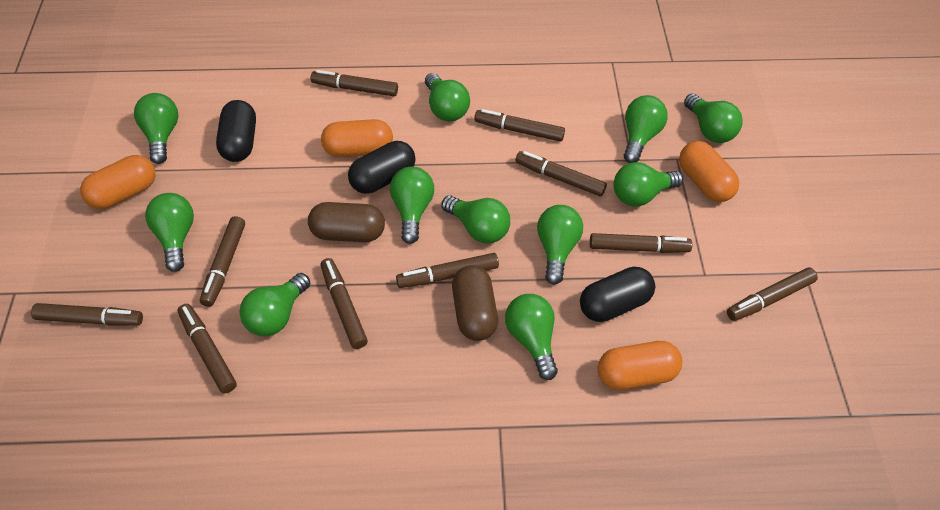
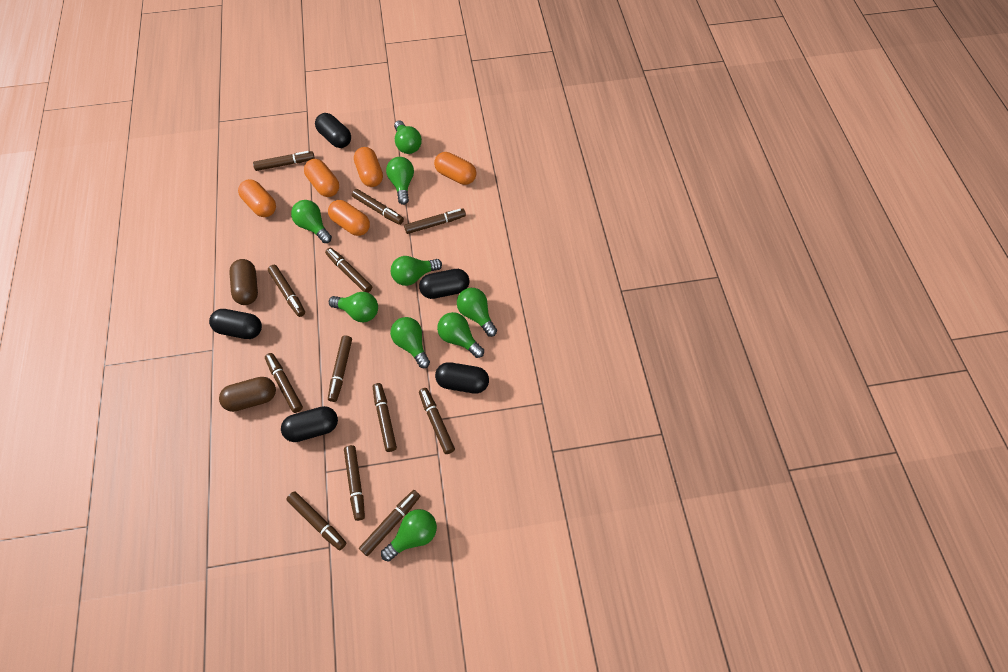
black capsule: 3 -> 5
brown marker: 10 -> 12
green light bulb: 11 -> 9
orange capsule: 4 -> 5

